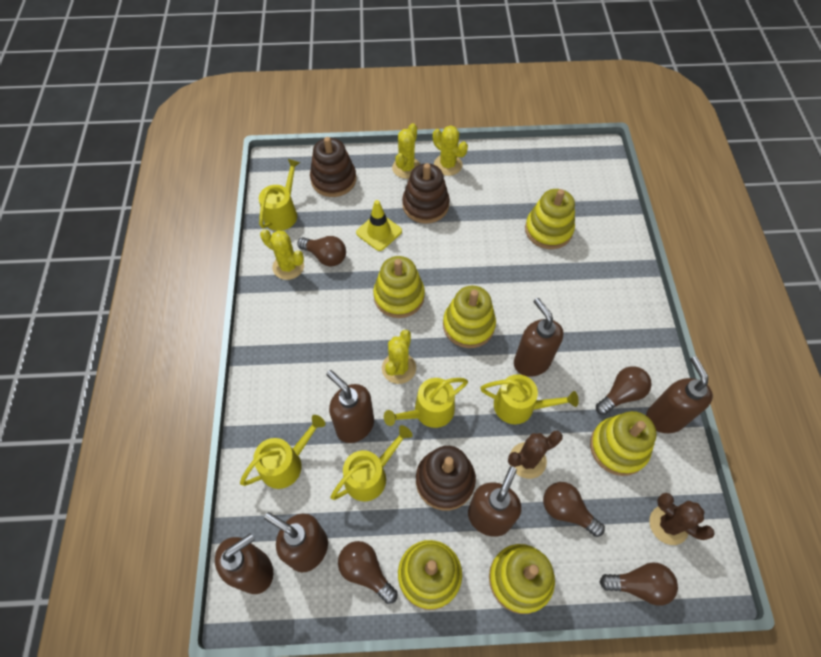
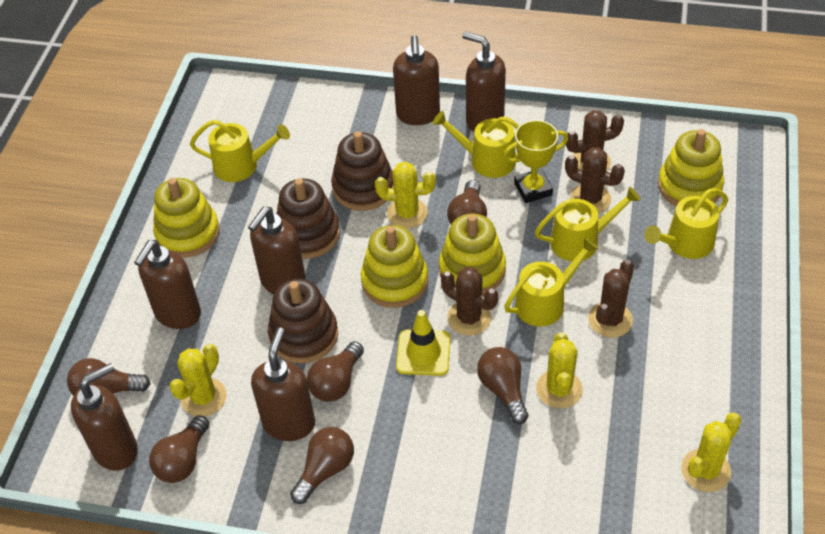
brown cactus: 2 -> 4
brown light bulb: 5 -> 6
yellow stacking toy: 6 -> 4
yellow trophy: 0 -> 1

